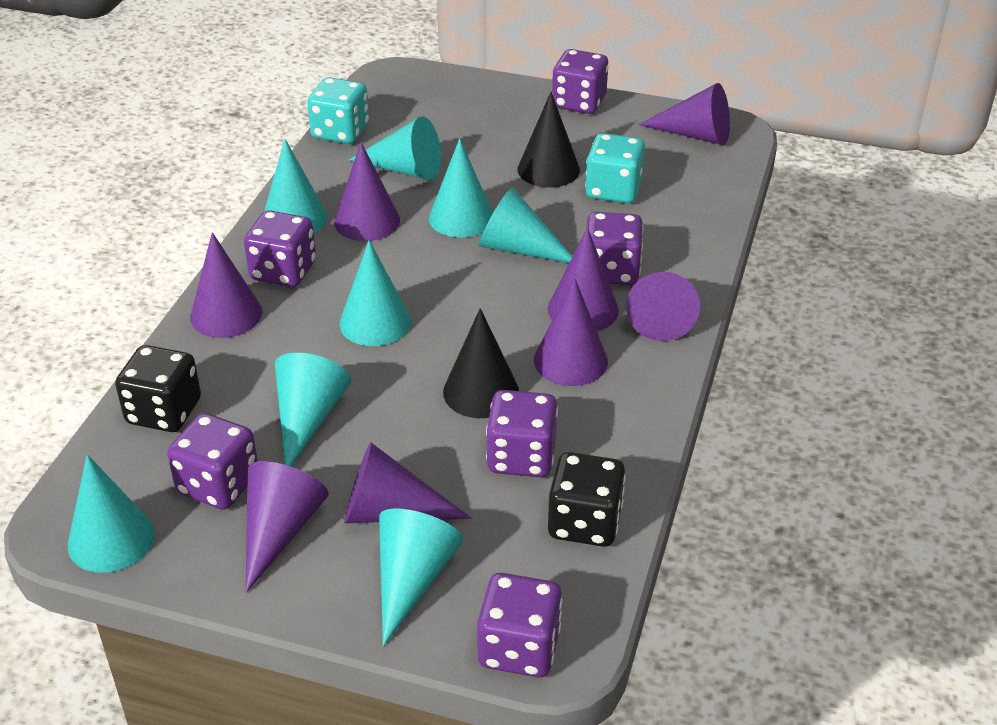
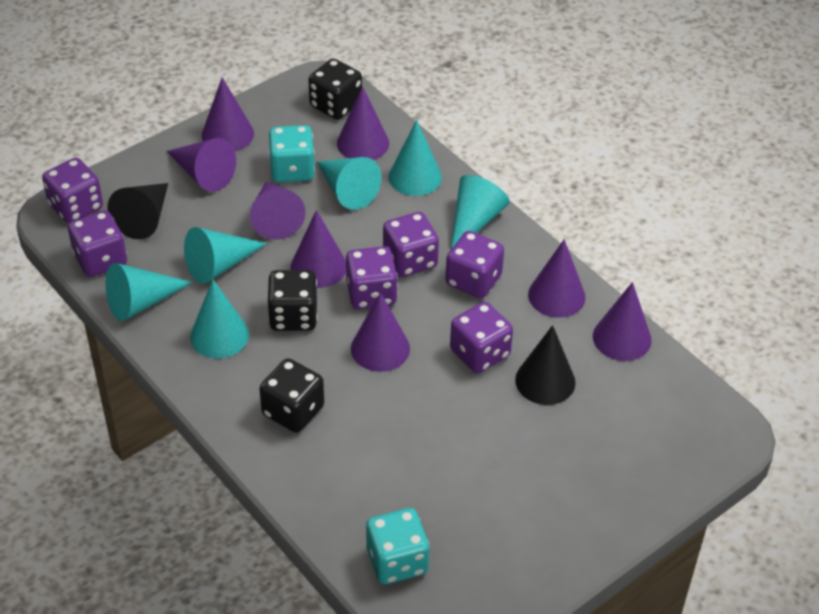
black dice: 2 -> 3
turquoise cone: 8 -> 6

